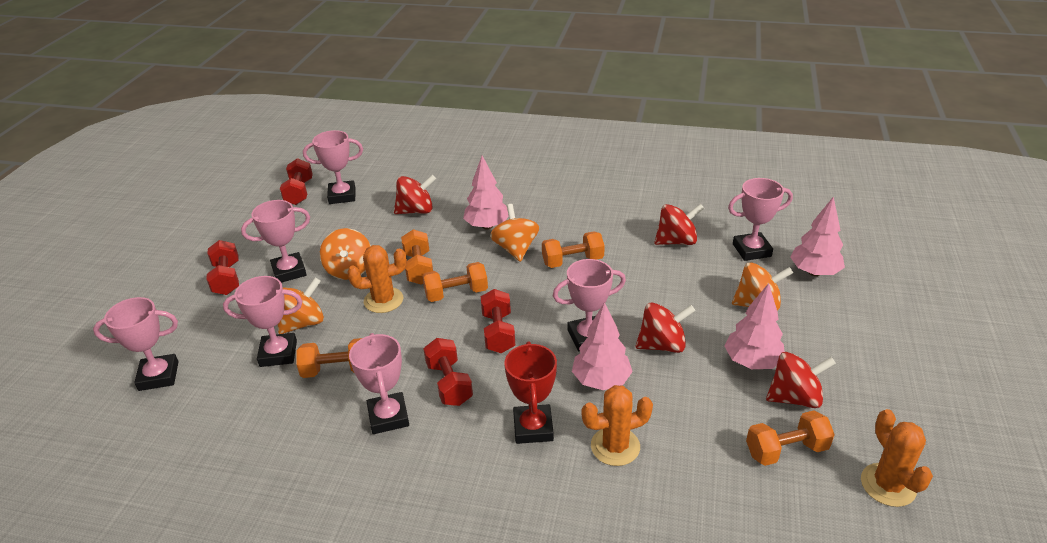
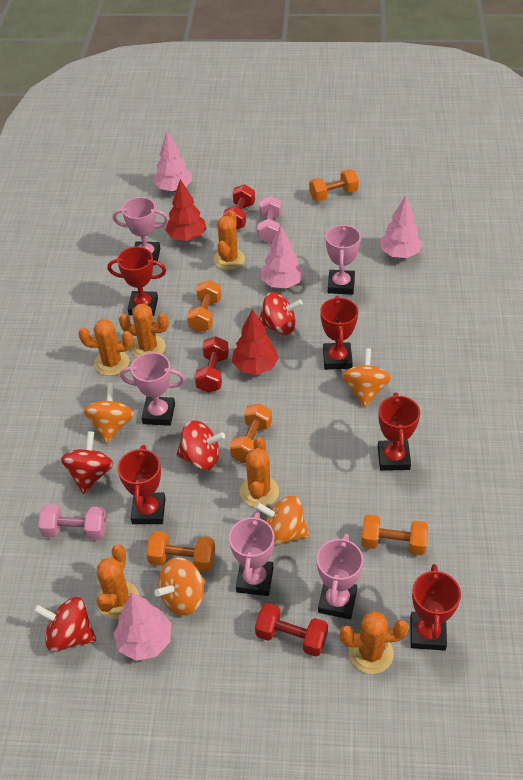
orange cactus: 3 -> 6
pink dumbbell: 0 -> 2
pink trophy: 7 -> 5
red dumbbell: 4 -> 3
red tree: 0 -> 2
red trophy: 1 -> 5

